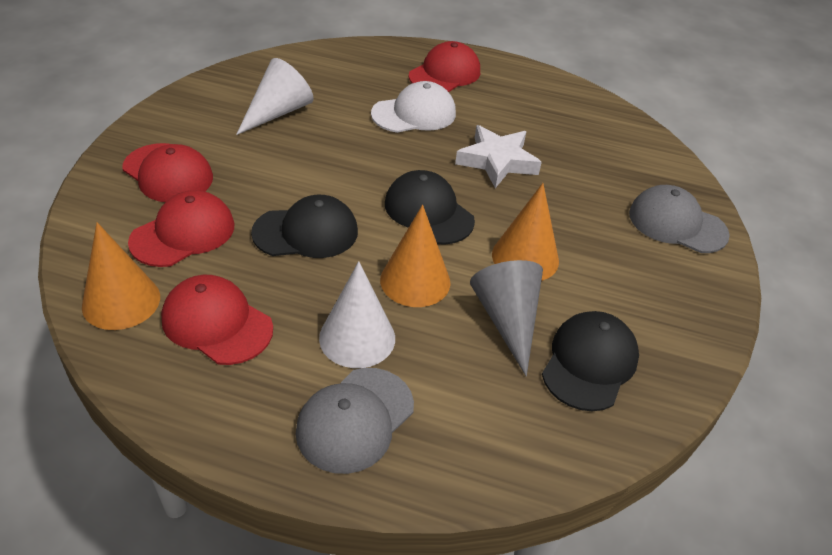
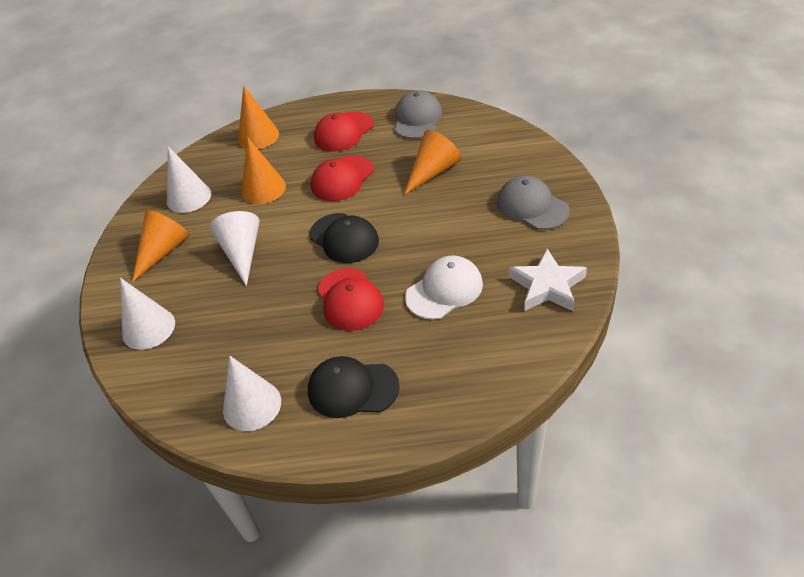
black cap: 3 -> 2
grey cone: 1 -> 0
orange cone: 3 -> 4
red cap: 4 -> 3
white cone: 2 -> 4

